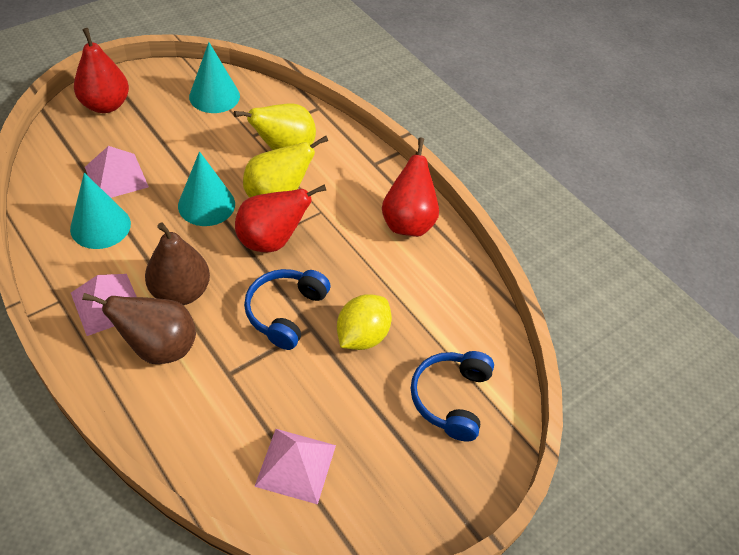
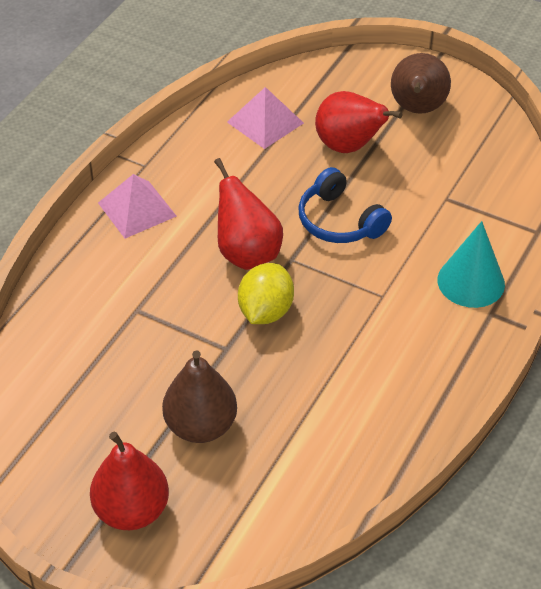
blue headphones: 2 -> 1
pink pyramid: 3 -> 2
turquoise cone: 3 -> 1
yellow pear: 2 -> 0

